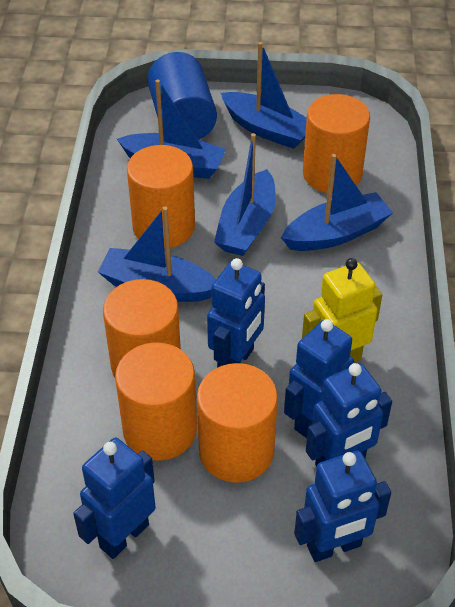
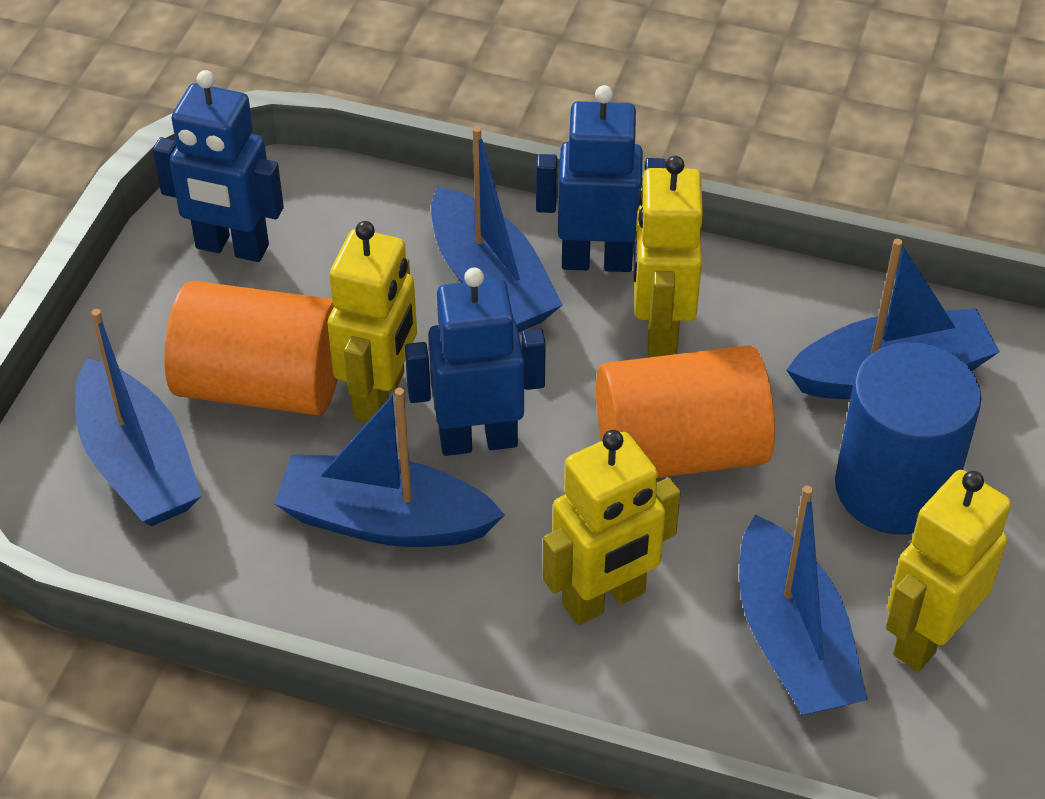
blue robot: 5 -> 3
orange cylinder: 5 -> 2
yellow robot: 1 -> 4

